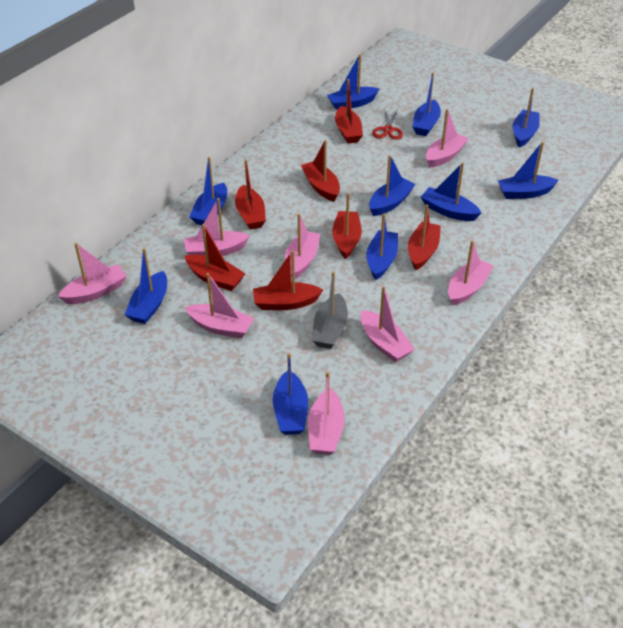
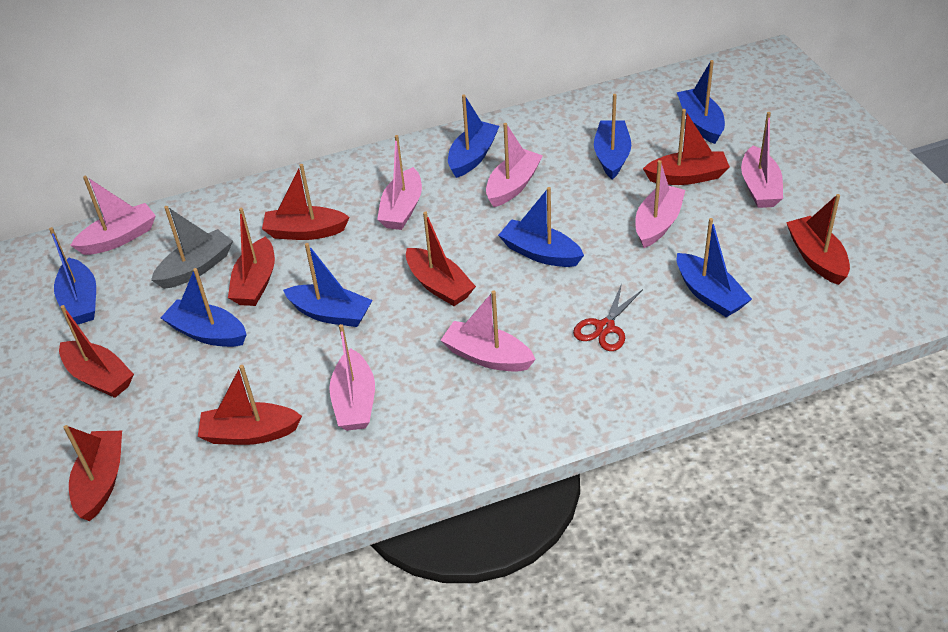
blue boat: 10 -> 8
pink boat: 8 -> 7
red boat: 7 -> 8

